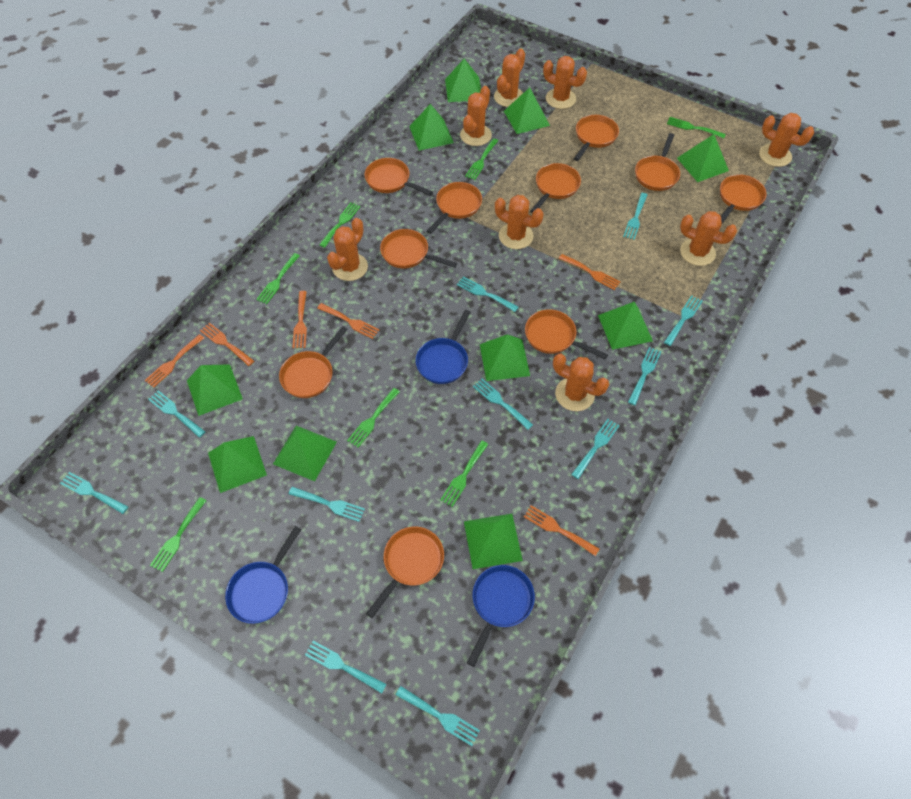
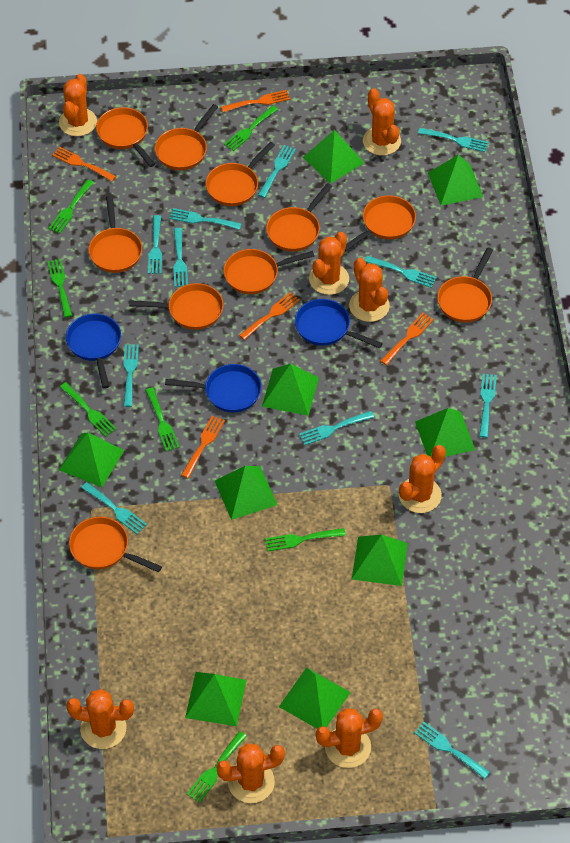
green pyramid: 10 -> 9
orange fork: 6 -> 5

